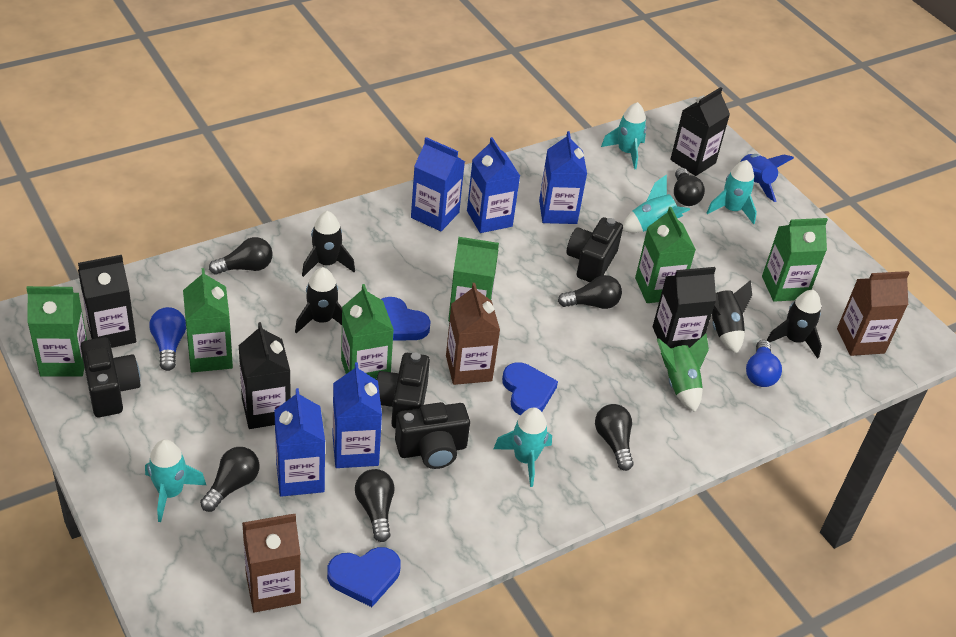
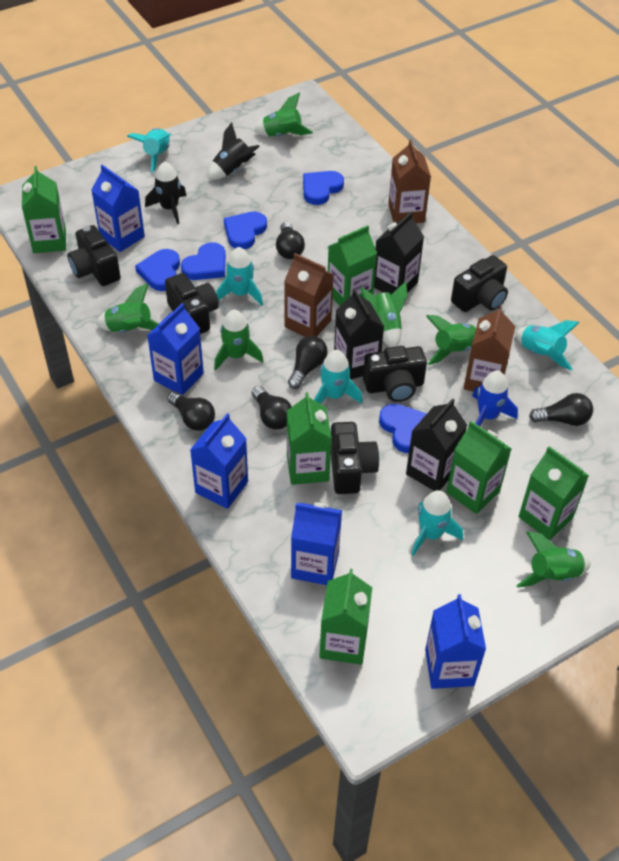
black camera: 4 -> 5
black carton: 4 -> 3
black light bulb: 6 -> 5
black rocket: 4 -> 2
blue heart: 3 -> 5
blue light bulb: 2 -> 0
green rocket: 1 -> 6

